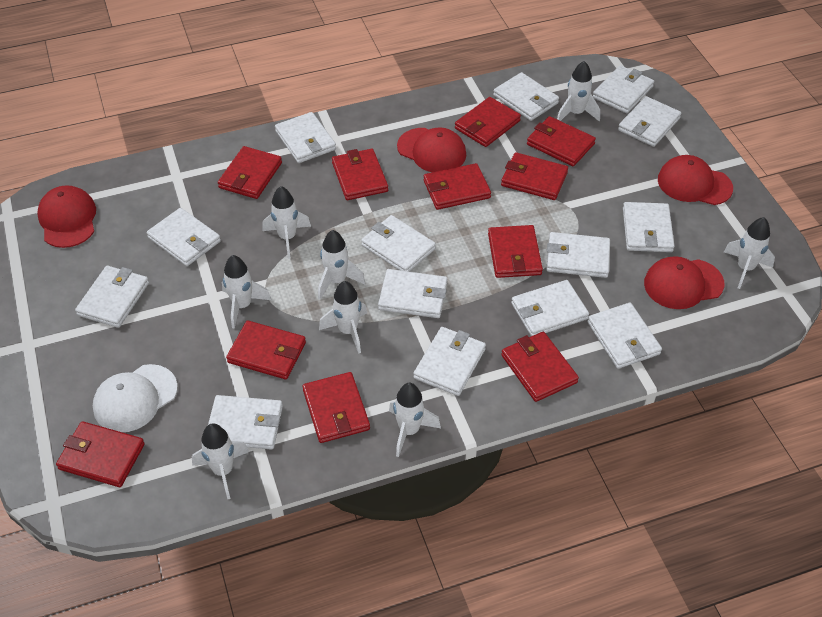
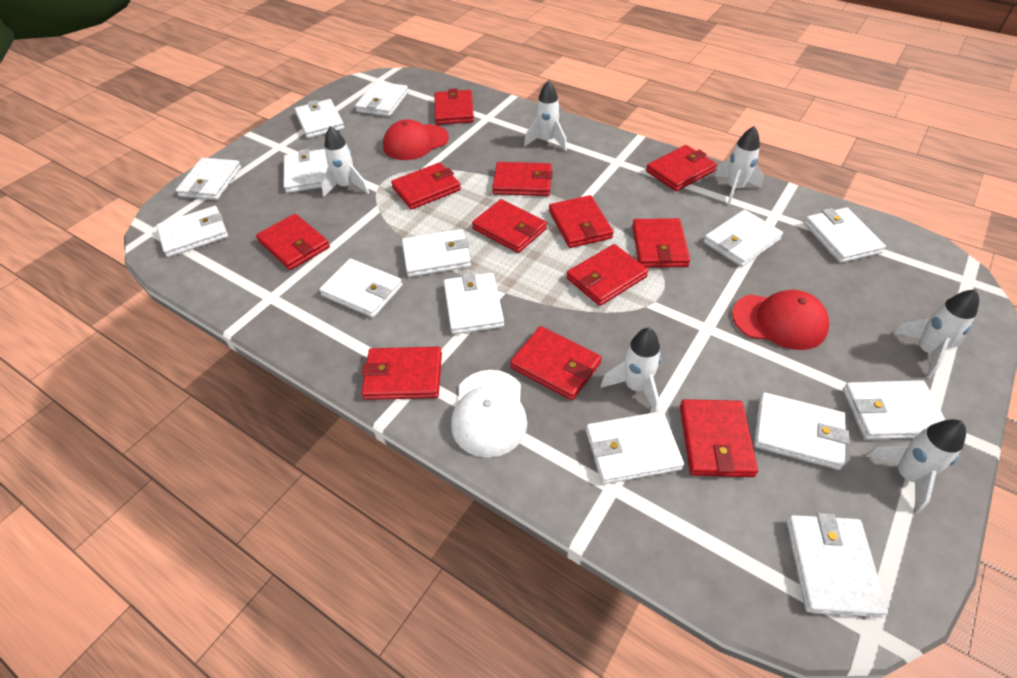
red cap: 4 -> 2
red wallet: 11 -> 12
white rocket: 8 -> 6

